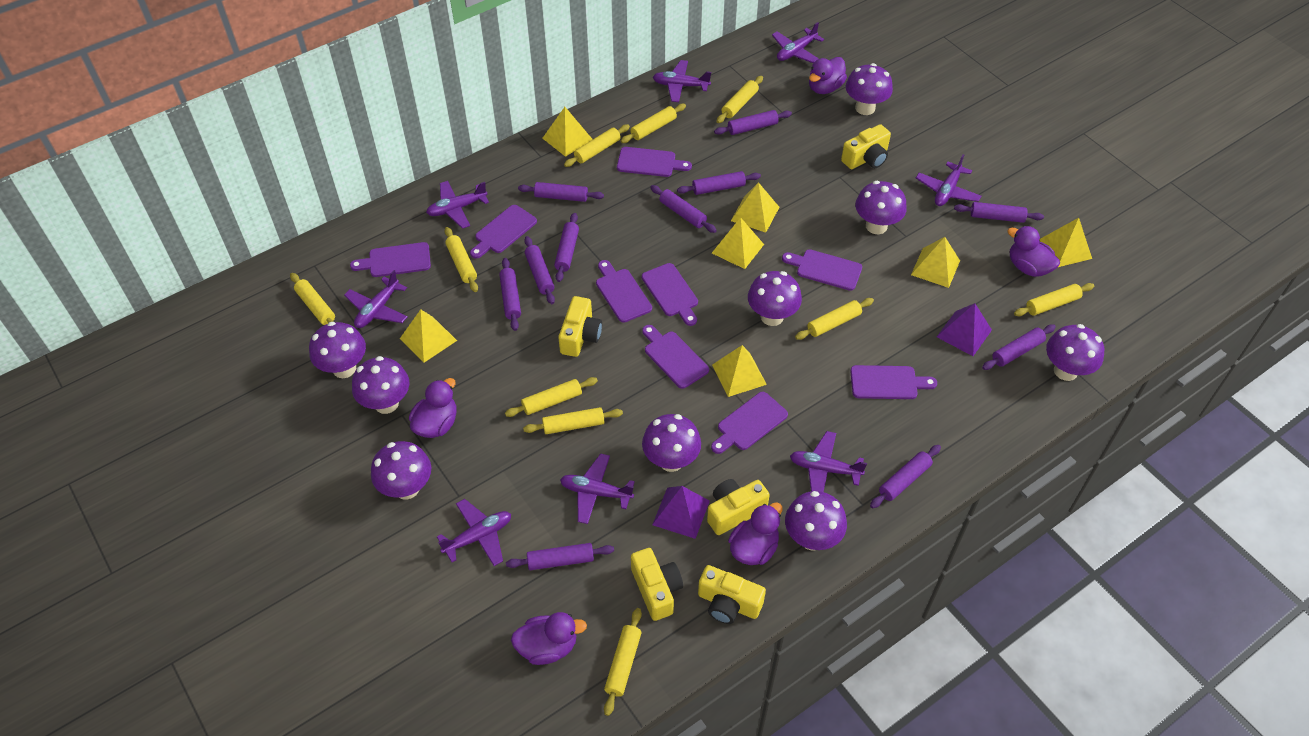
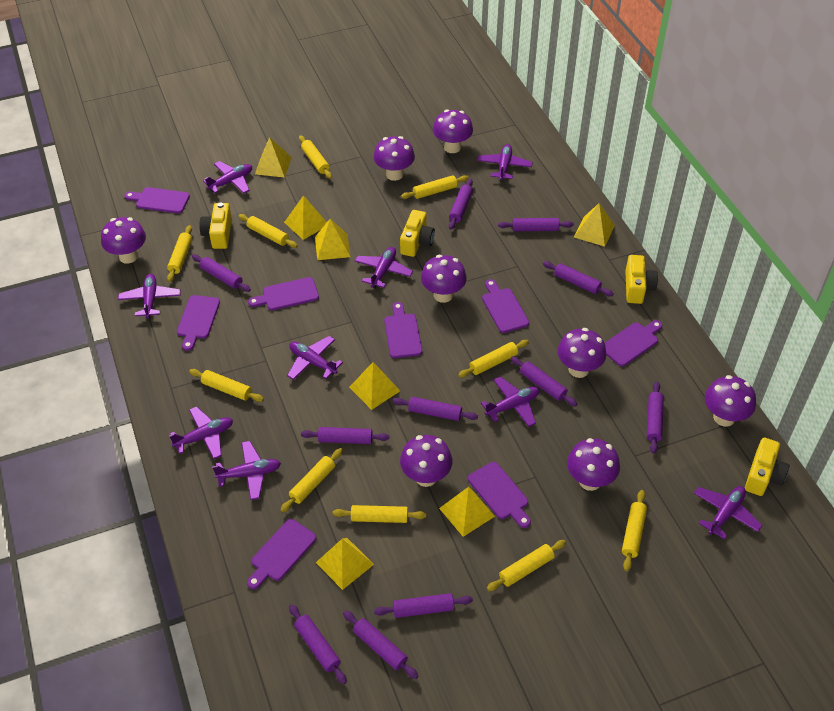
purple cutting board: 9 -> 8
purple duck: 5 -> 0
purple mushroom: 9 -> 8
purple plane: 8 -> 9
purple pyramid: 2 -> 0
yellow camera: 5 -> 4

